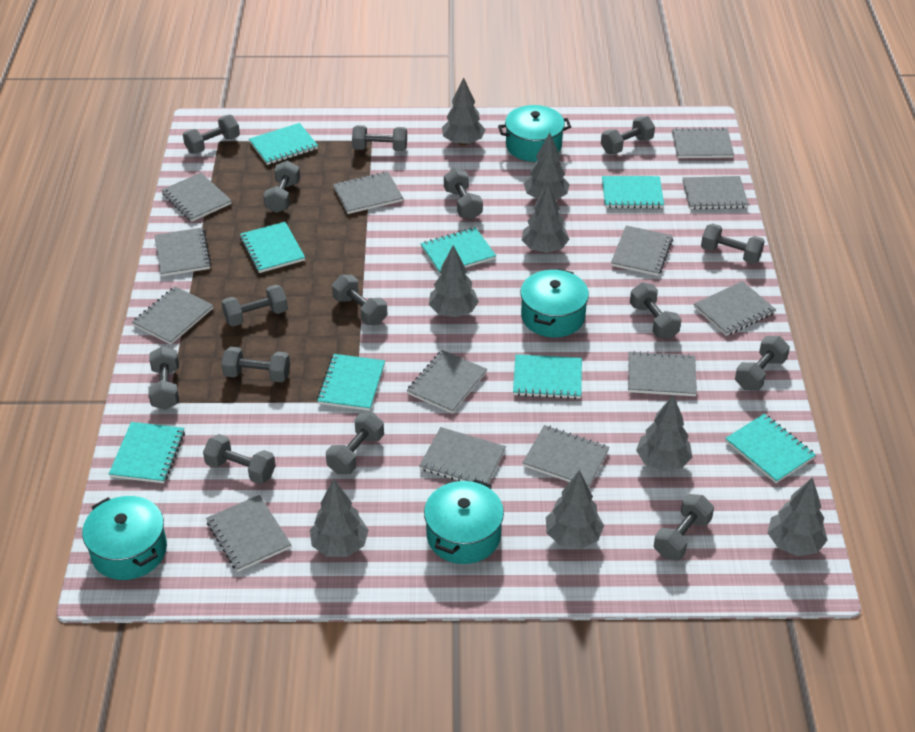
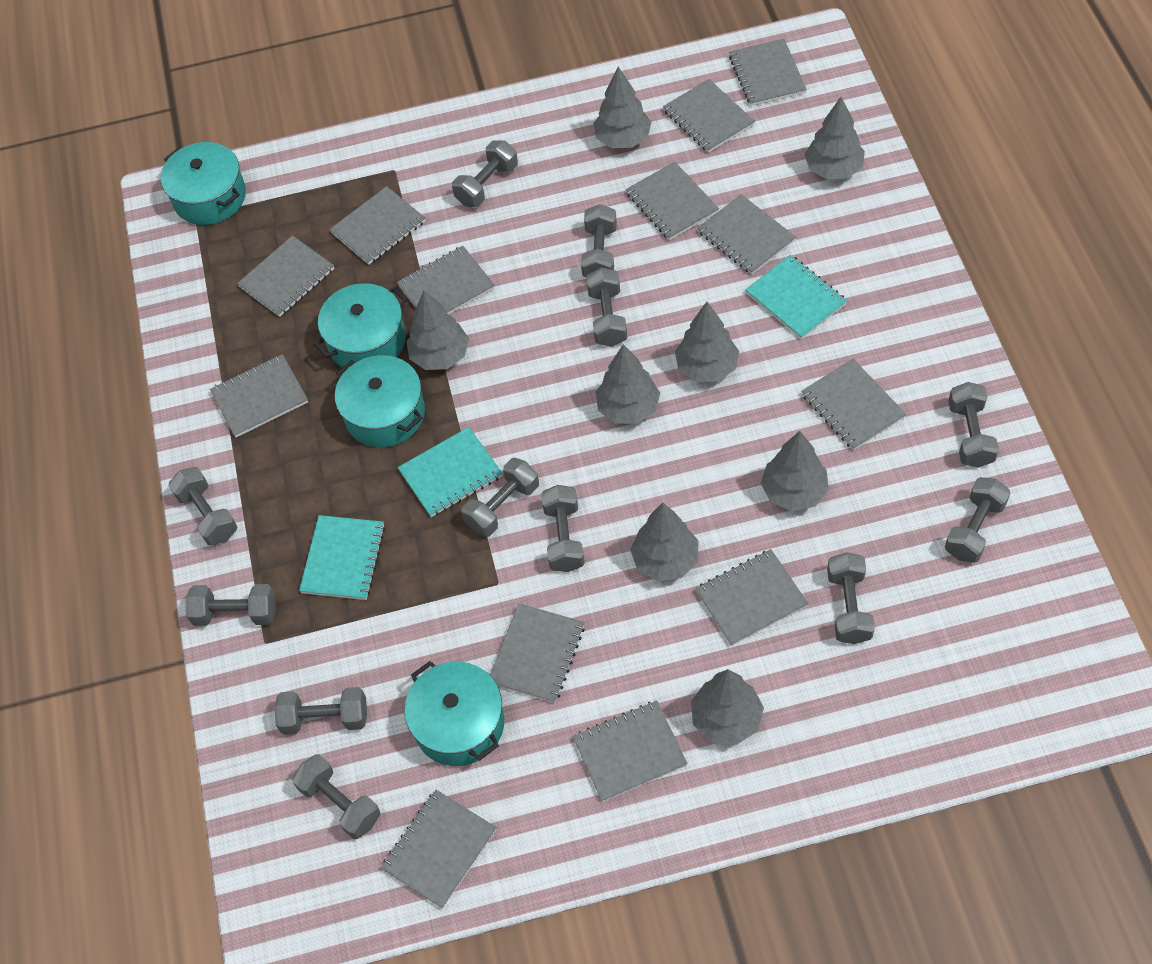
grey dumbbell: 15 -> 12
turquoise notebook: 8 -> 3

